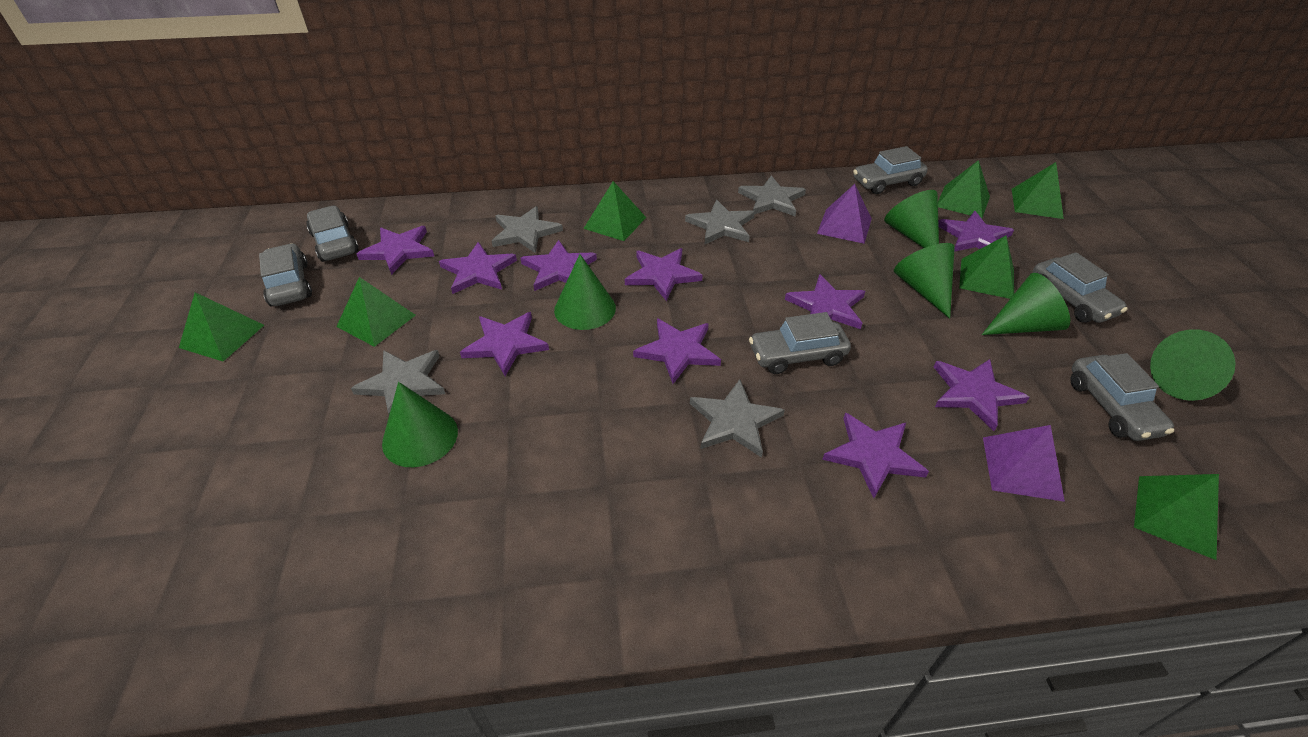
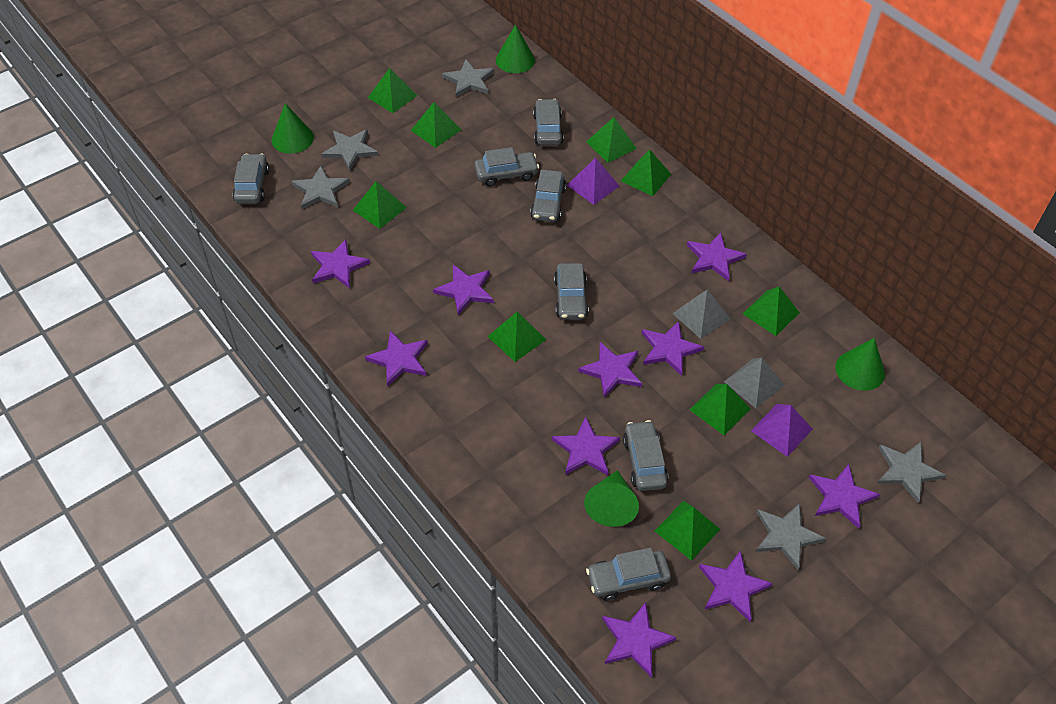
green cone: 6 -> 4
green pyramid: 7 -> 9
grey car: 6 -> 7
grey pyramid: 0 -> 2

